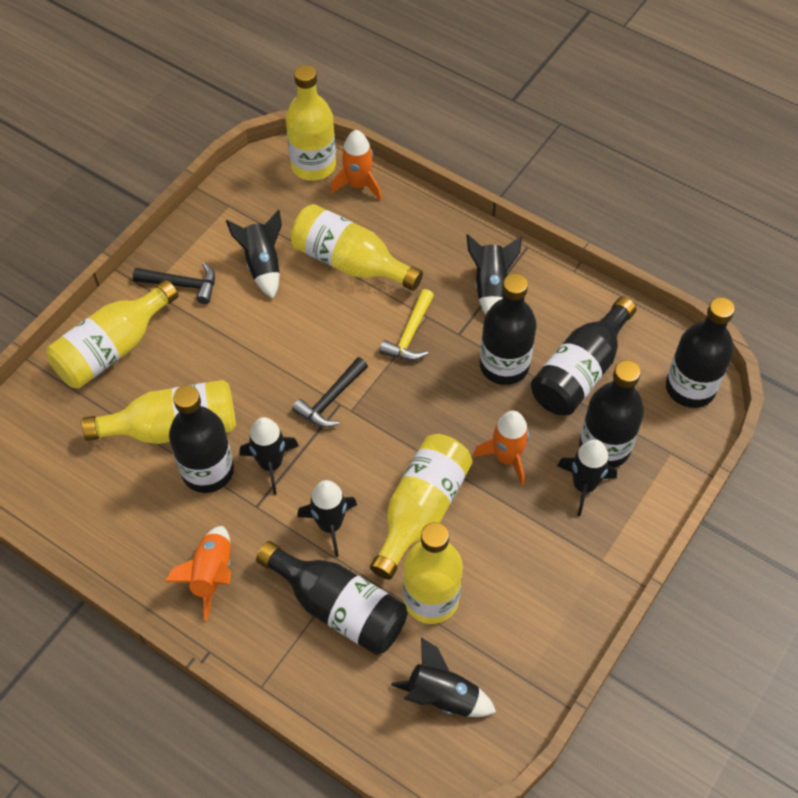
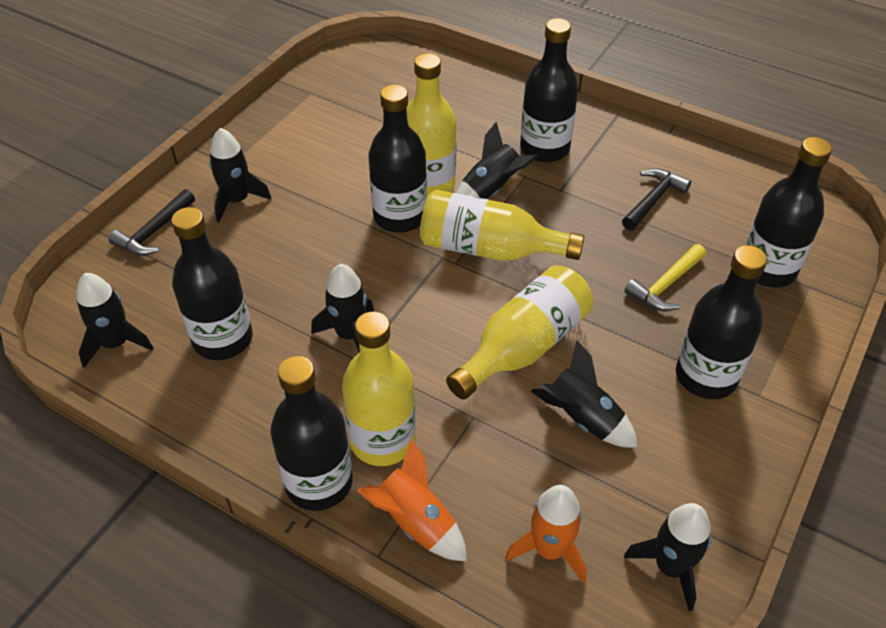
orange rocket: 3 -> 2
yellow bottle: 6 -> 4

